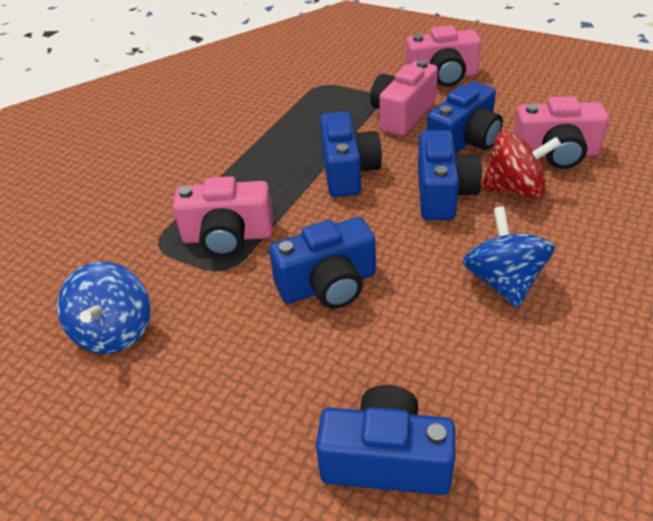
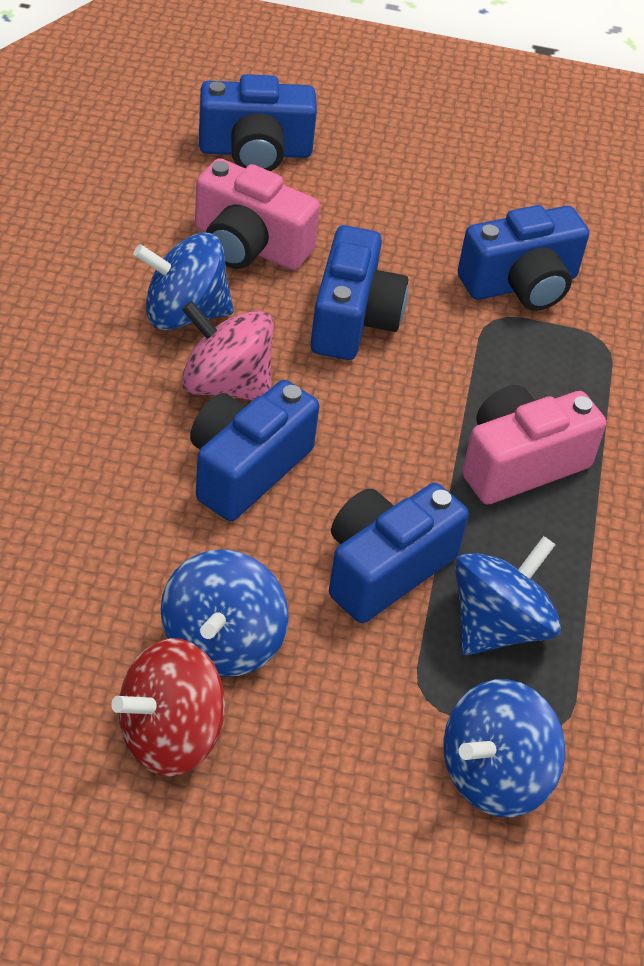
blue spinning top: 2 -> 4
pink camera: 4 -> 2
pink spinning top: 0 -> 1

